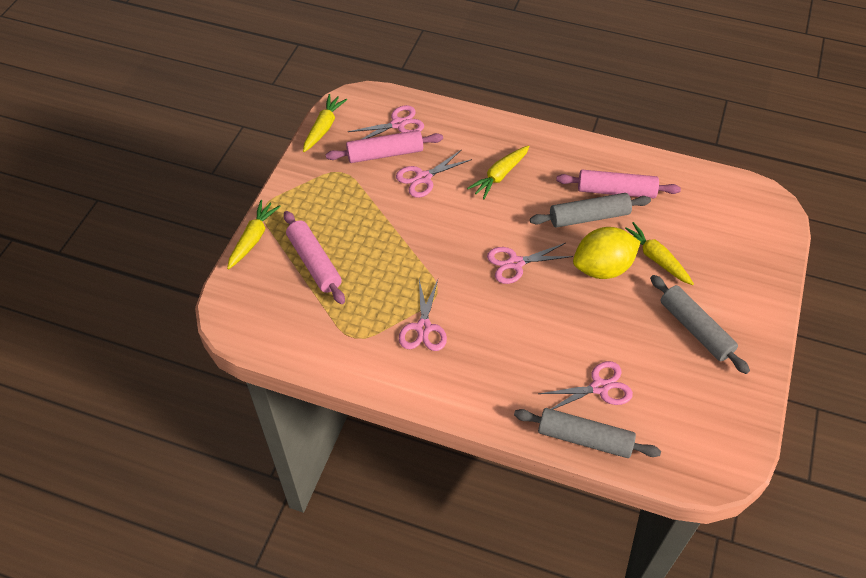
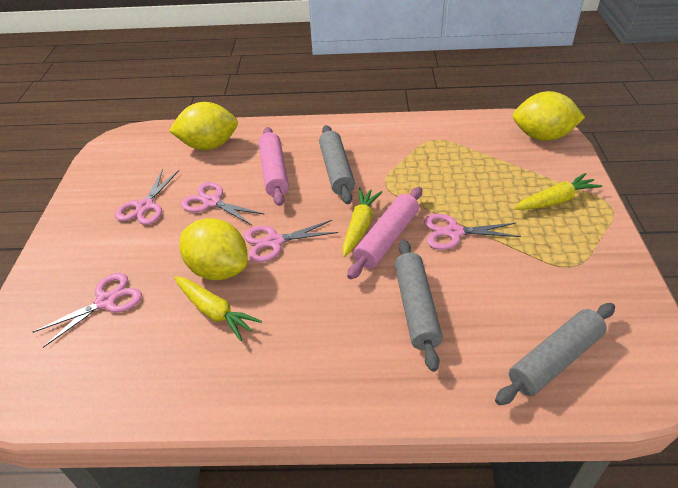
pink rolling pin: 3 -> 2
yellow carrot: 4 -> 3
yellow lemon: 1 -> 3

